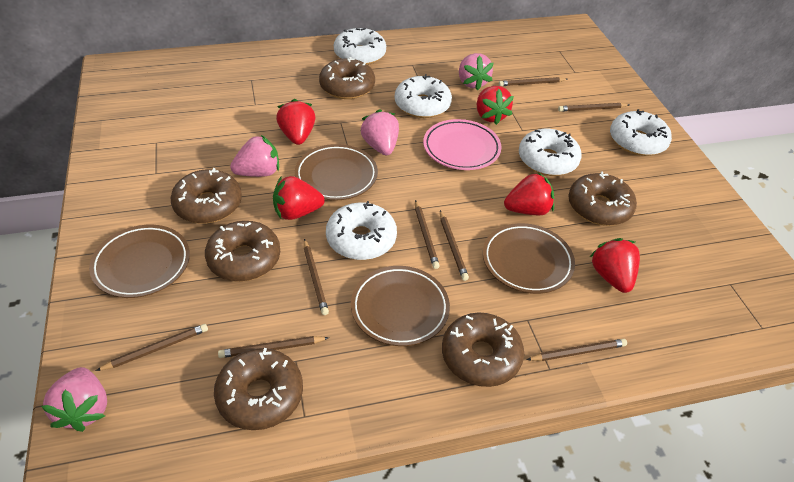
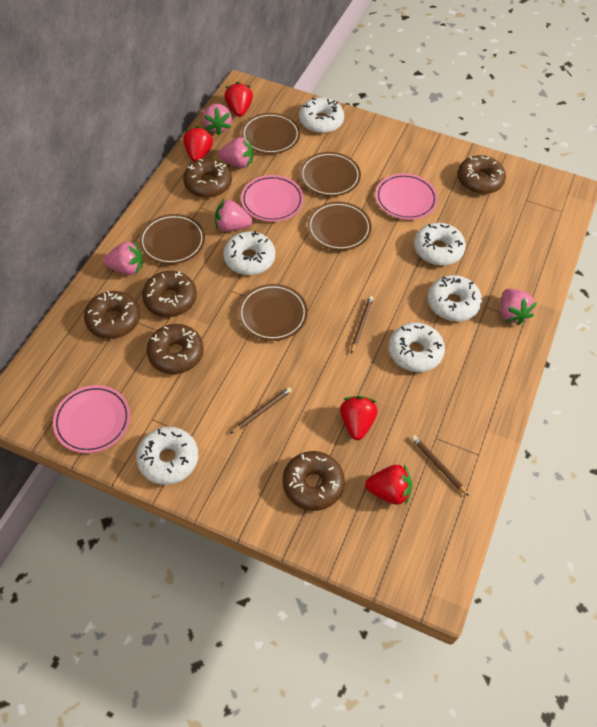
brown pencil: 8 -> 3
brown plate: 4 -> 5
pink plate: 1 -> 3
pink strawberry: 4 -> 5
red strawberry: 5 -> 4
white donut: 5 -> 6

